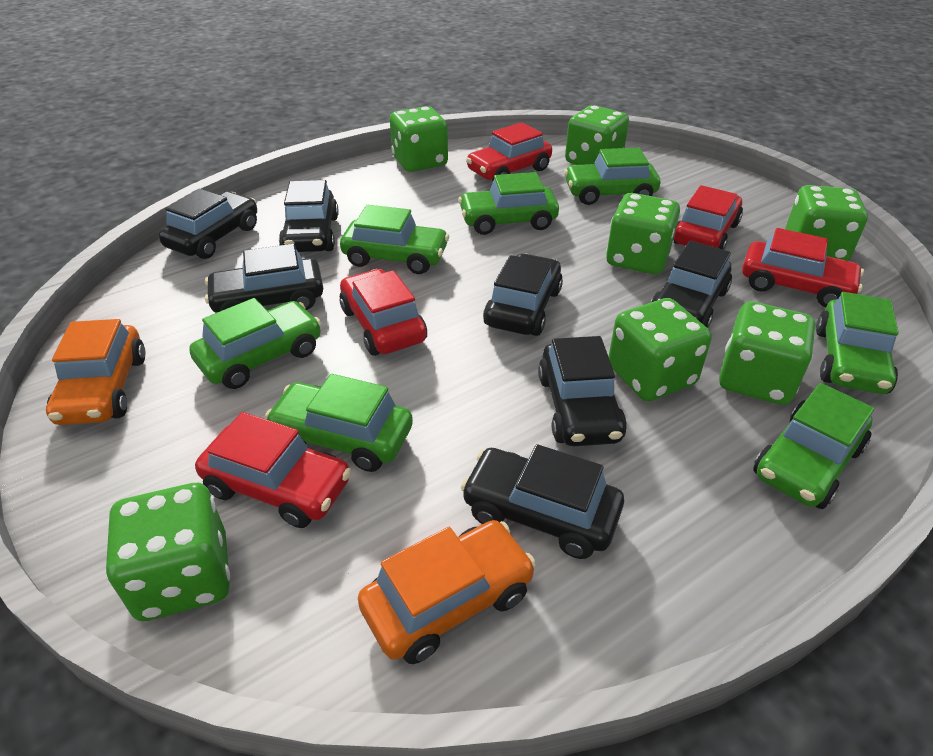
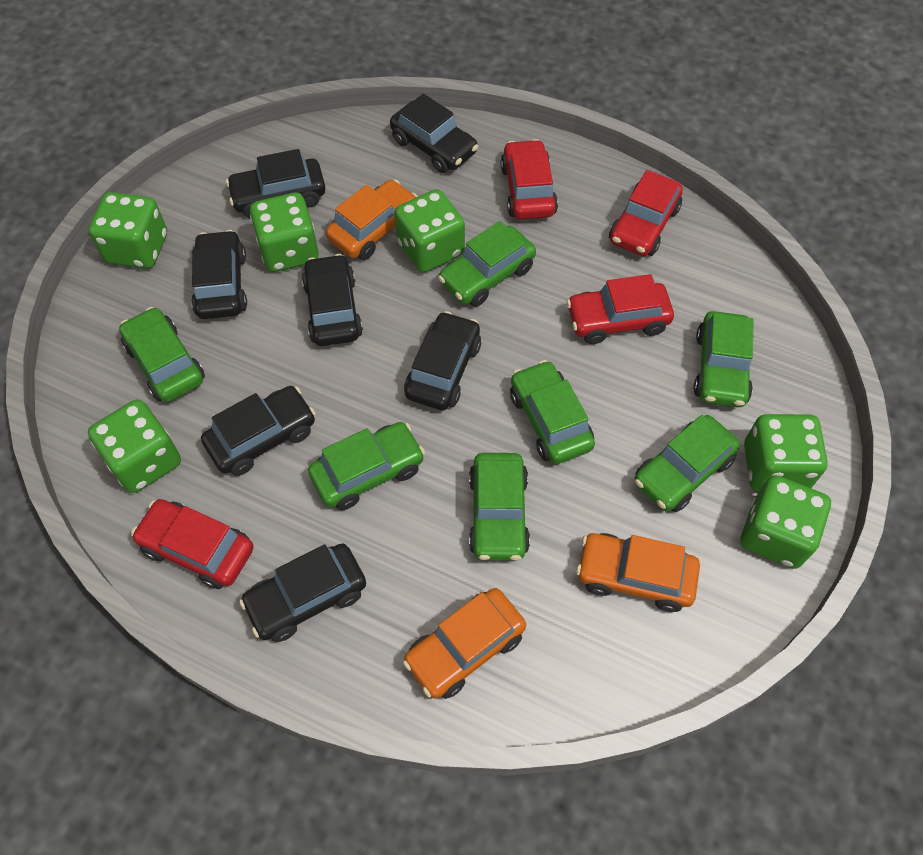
green dice: 7 -> 6
orange car: 2 -> 3
red car: 5 -> 4

